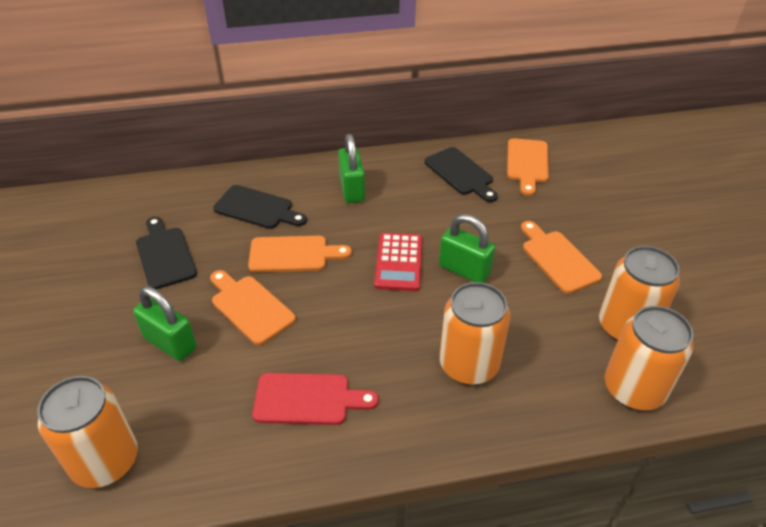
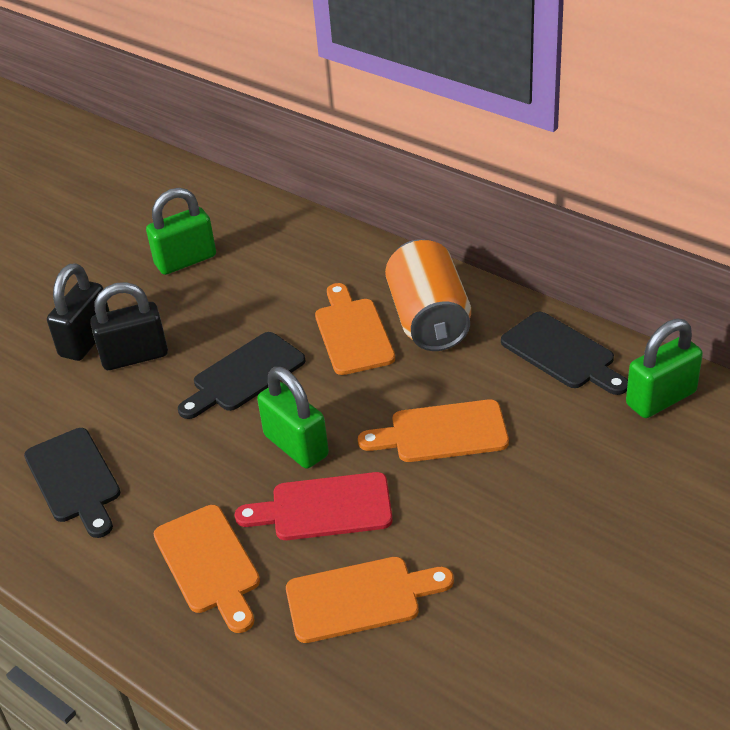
black padlock: 0 -> 2
orange can: 4 -> 1
red calculator: 1 -> 0

